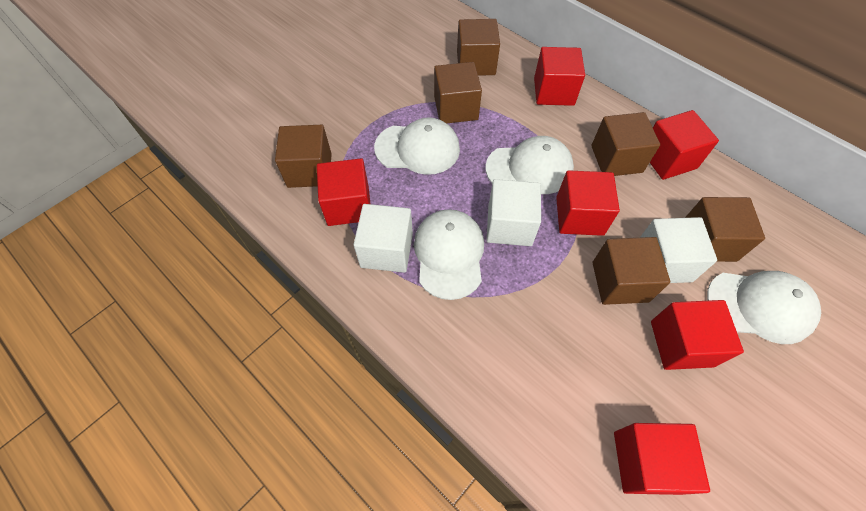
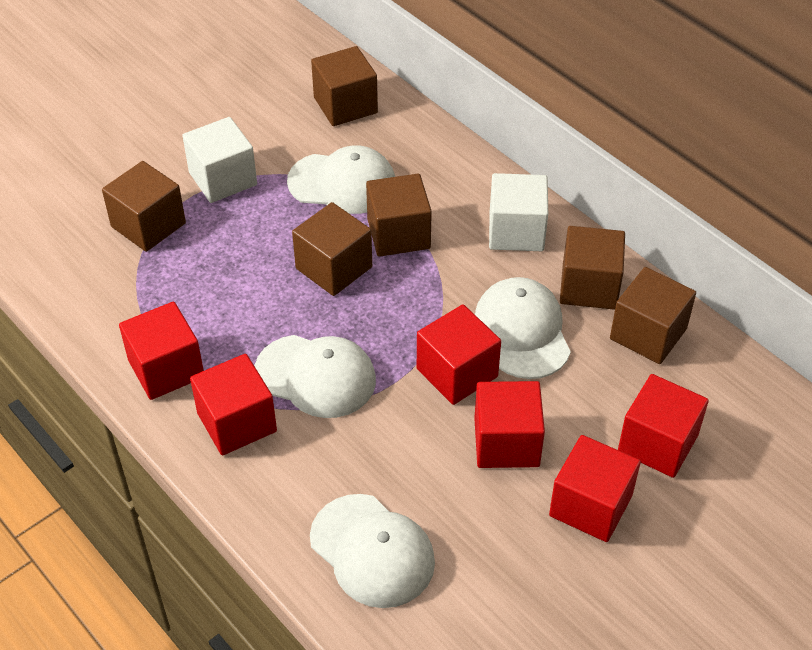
white cube: 3 -> 2

